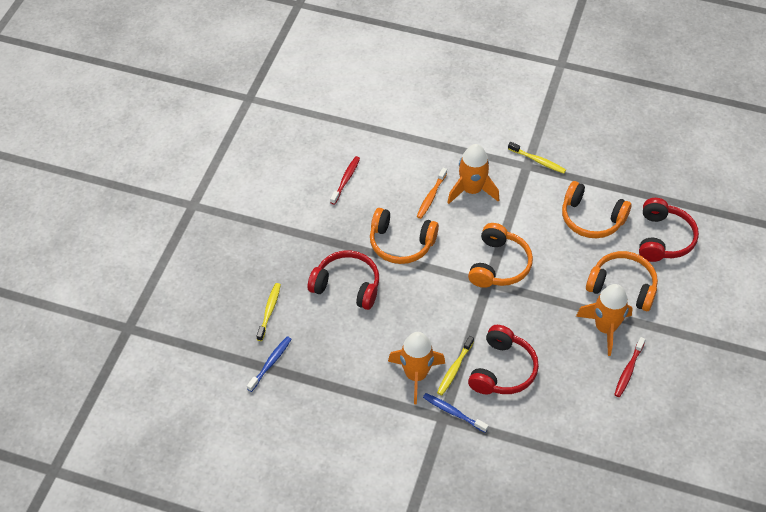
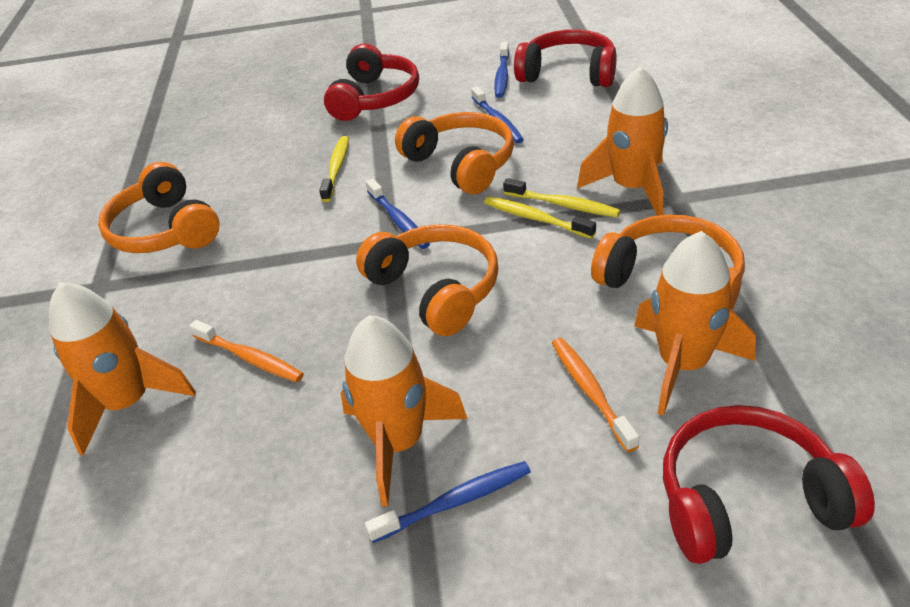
blue toothbrush: 2 -> 4
orange rocket: 3 -> 4
orange toothbrush: 1 -> 2
red toothbrush: 2 -> 0

